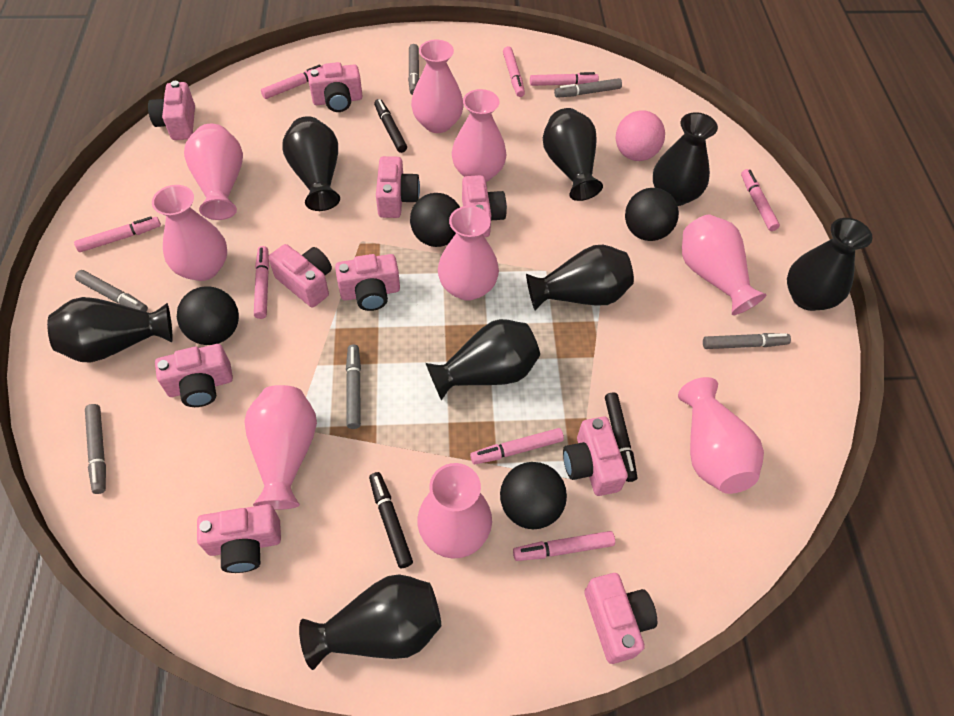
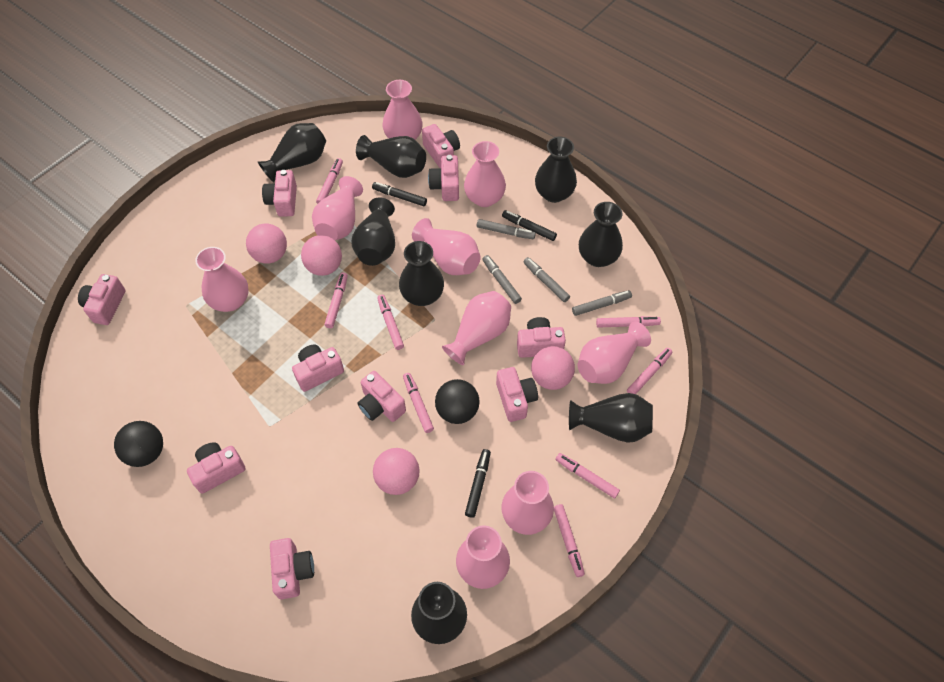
black ball: 4 -> 2
grey marker: 6 -> 4
pink ball: 1 -> 4

